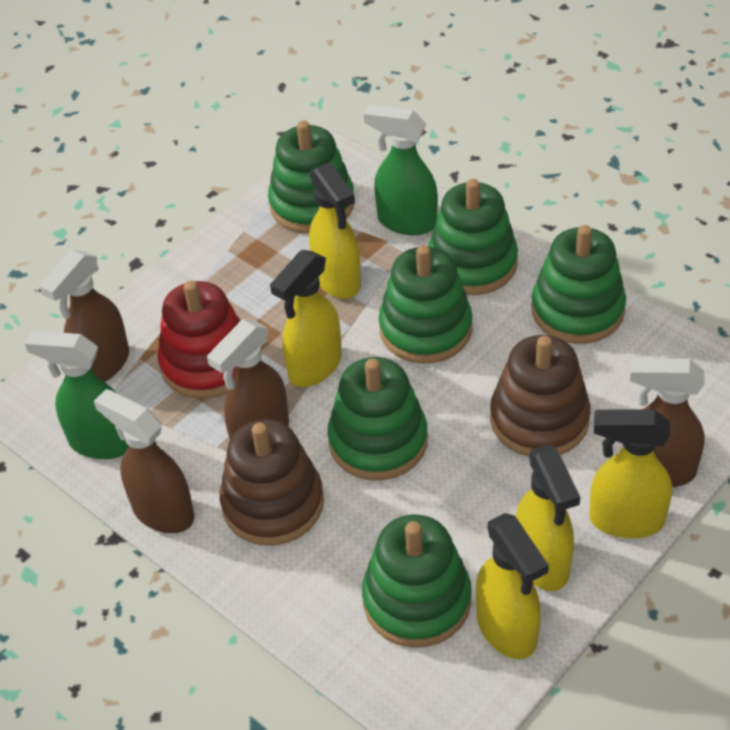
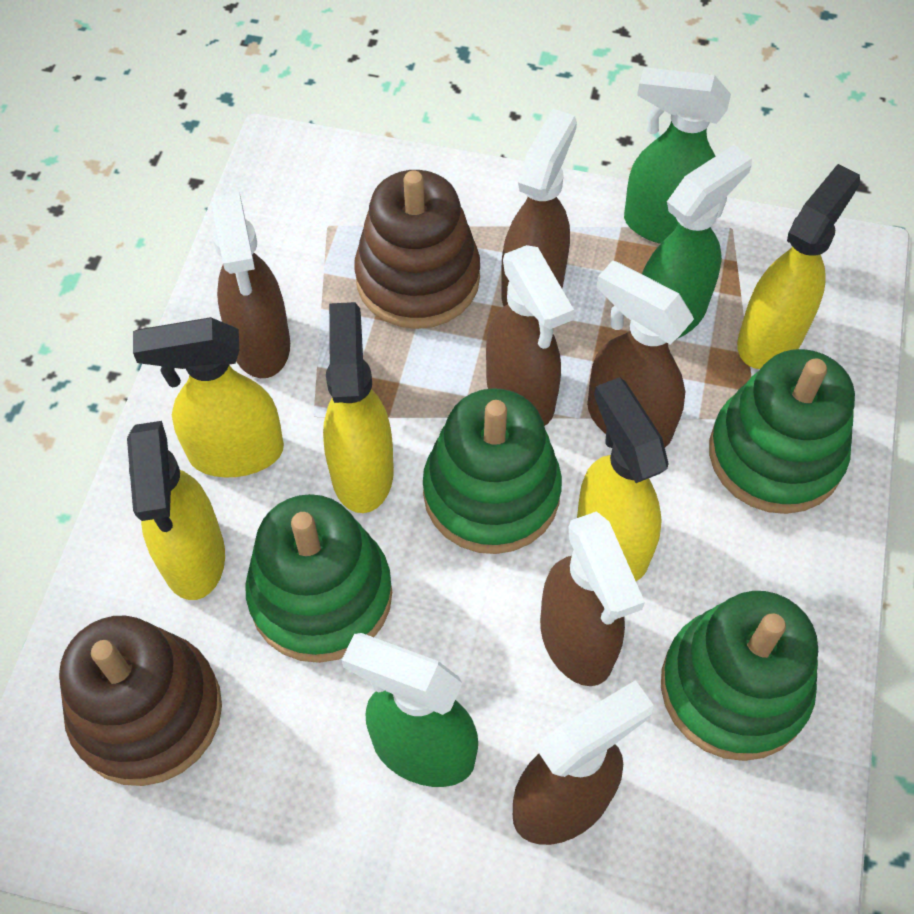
brown spray bottle: 4 -> 6
green spray bottle: 2 -> 3
green stacking toy: 6 -> 4
red stacking toy: 1 -> 0

